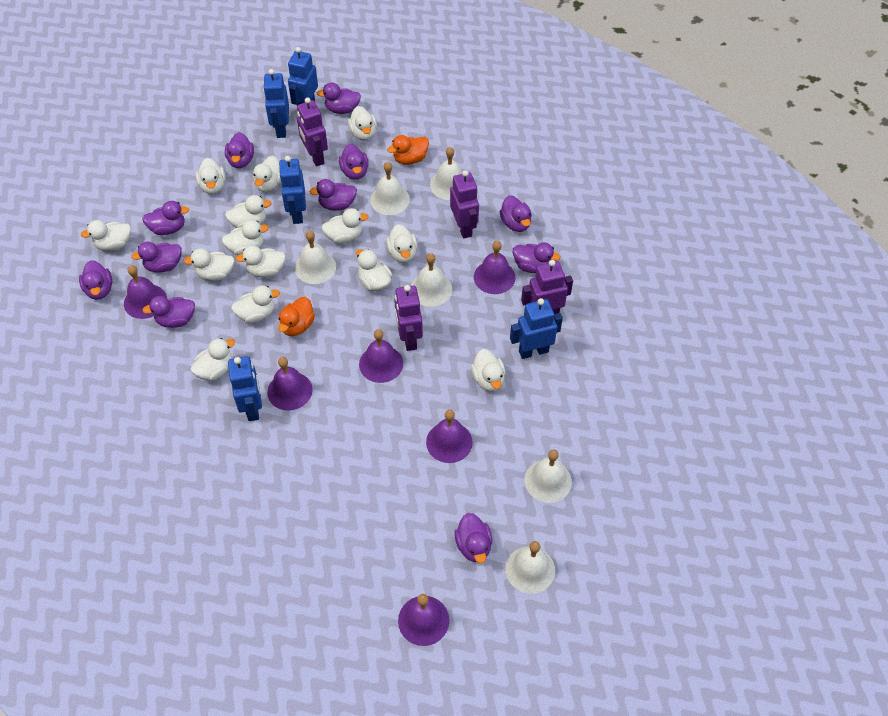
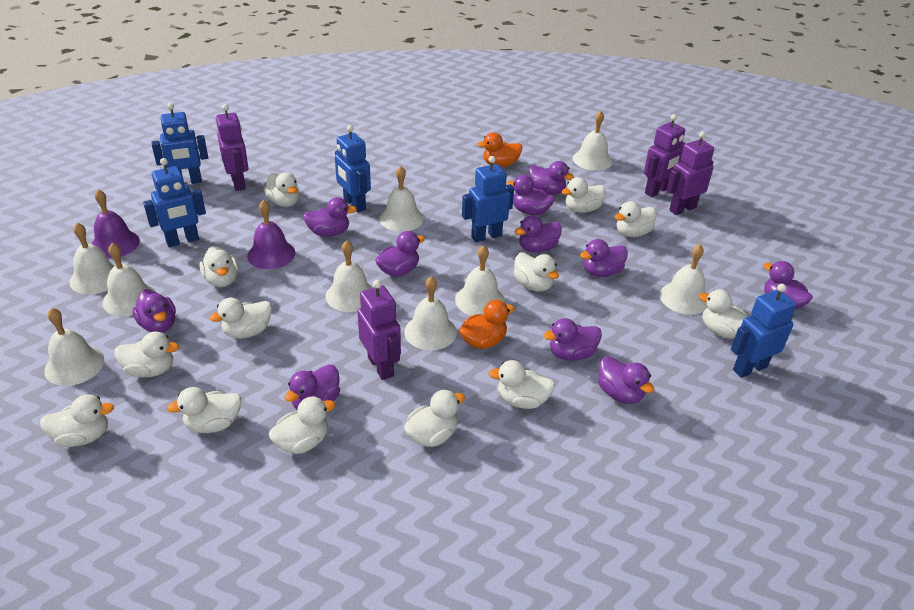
purple bell: 6 -> 2
white bell: 6 -> 9
white duck: 14 -> 13

